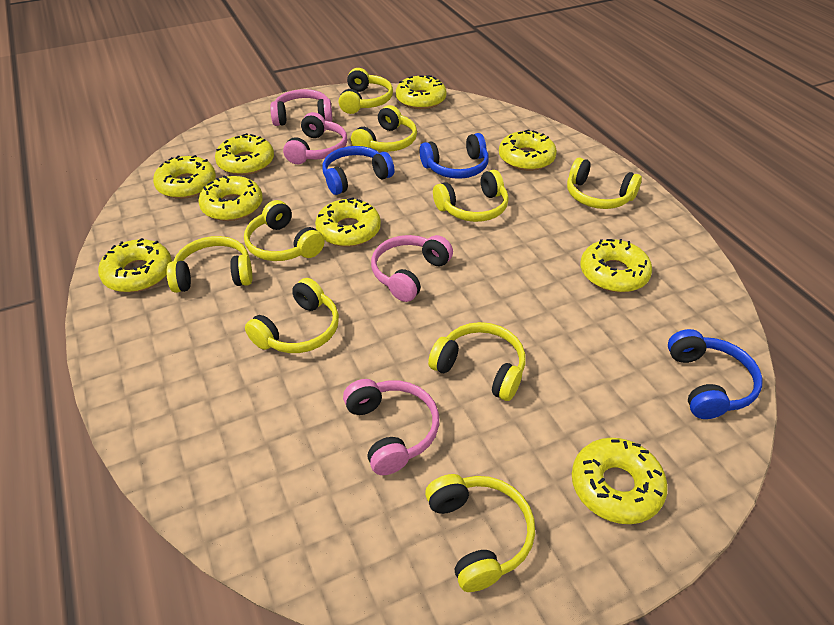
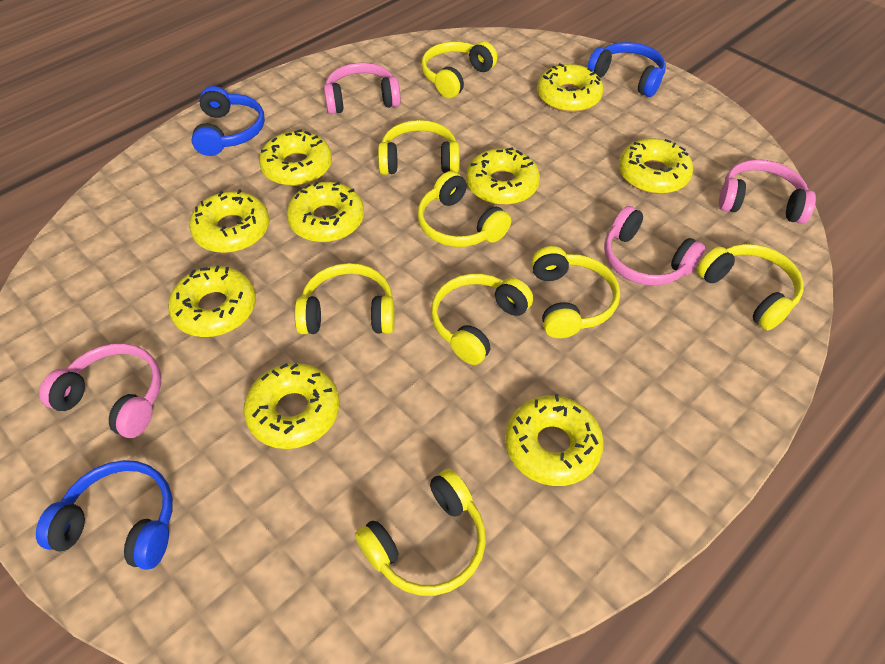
yellow headphones: 9 -> 8

